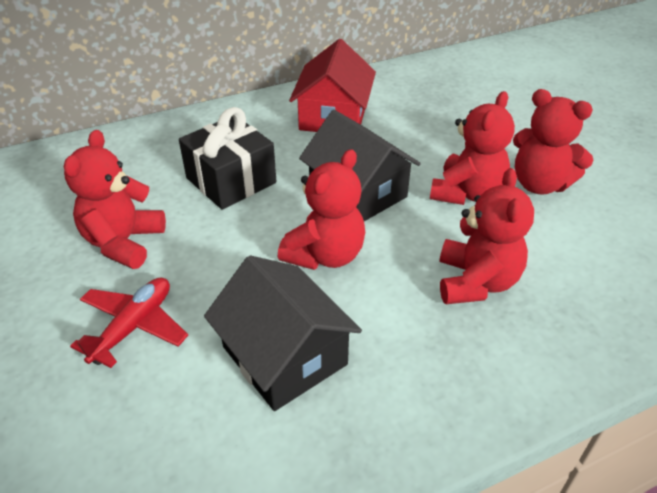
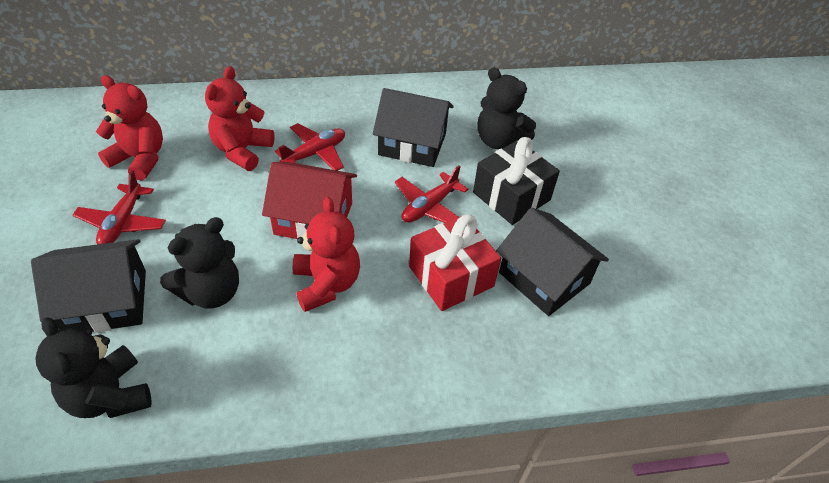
black house: 2 -> 3
black teddy bear: 0 -> 3
red gift: 0 -> 1
red plane: 1 -> 3
red teddy bear: 5 -> 3

